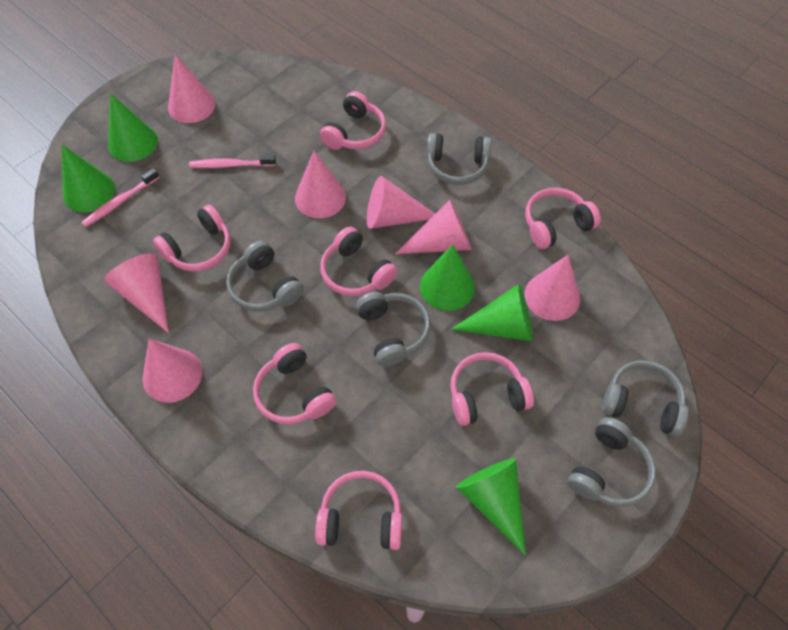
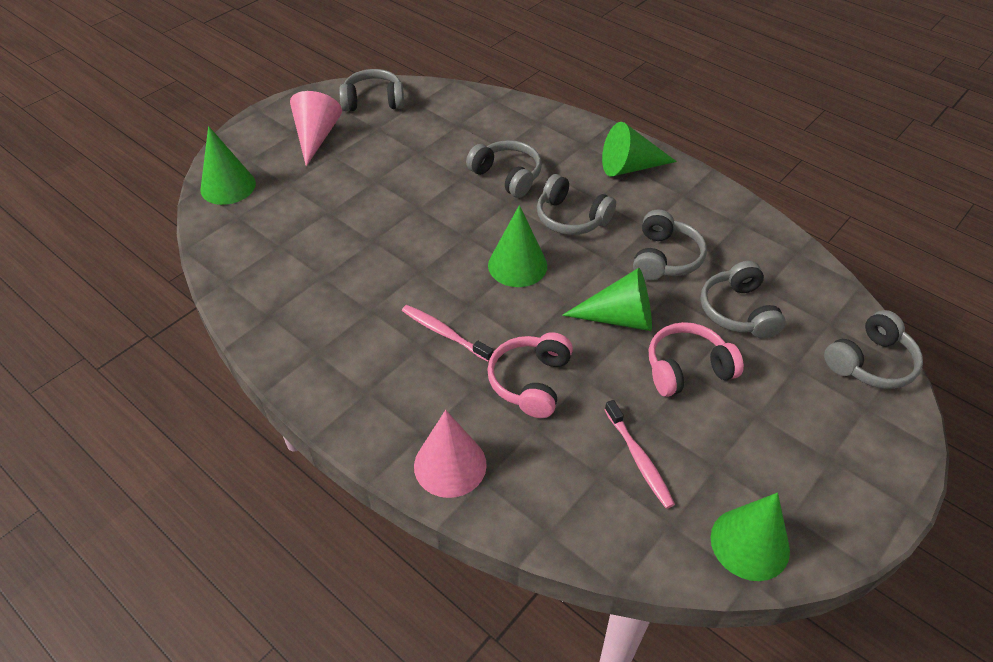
grey headphones: 5 -> 6
pink cone: 7 -> 2
pink headphones: 7 -> 2

